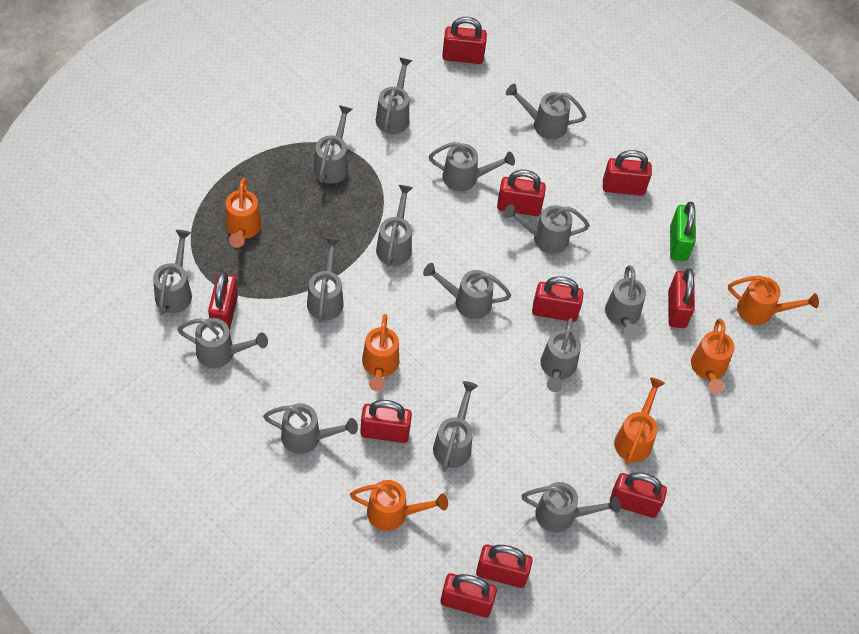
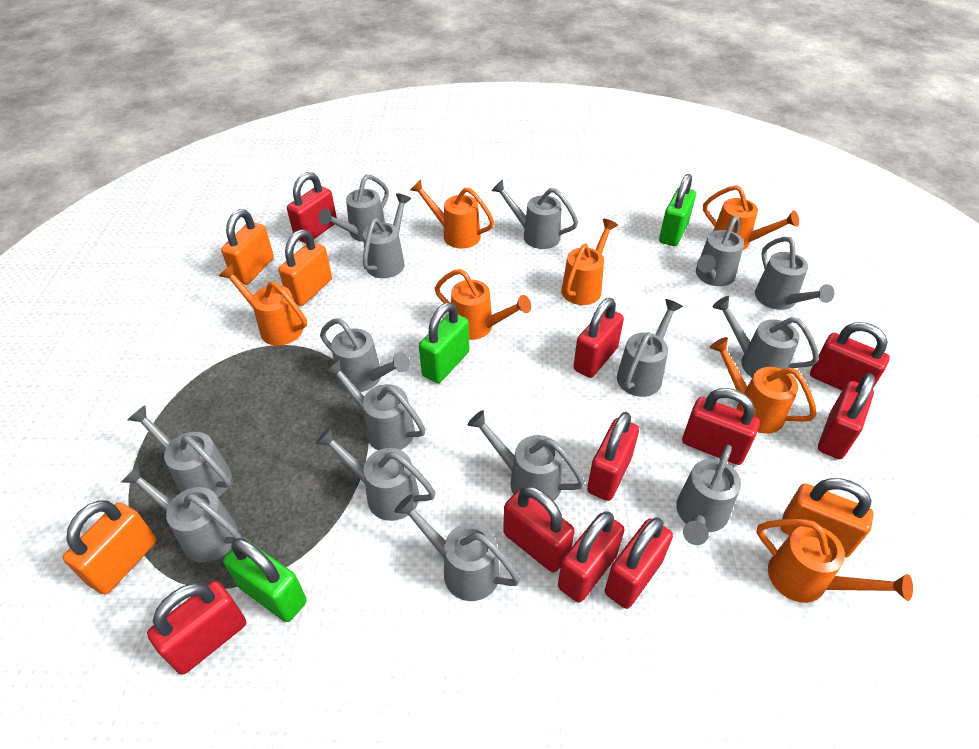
green padlock: 1 -> 3
orange padlock: 0 -> 4
orange watering can: 6 -> 7

